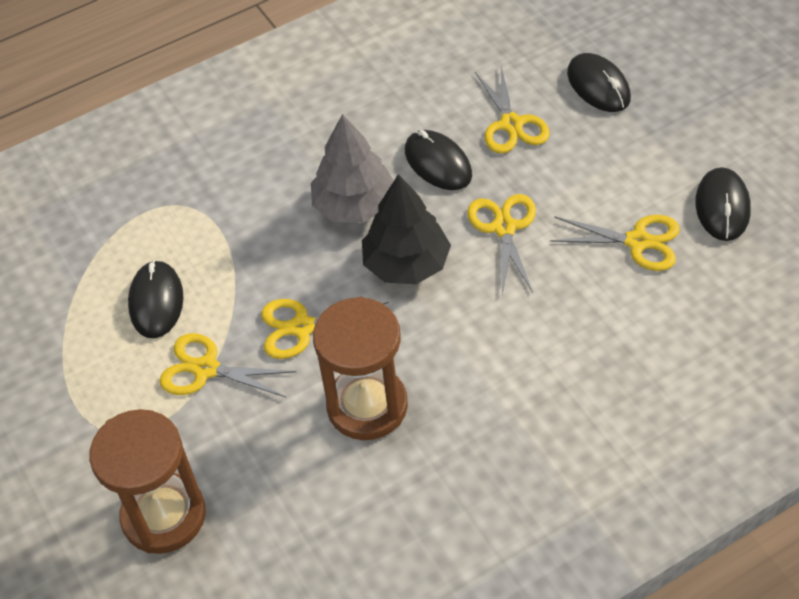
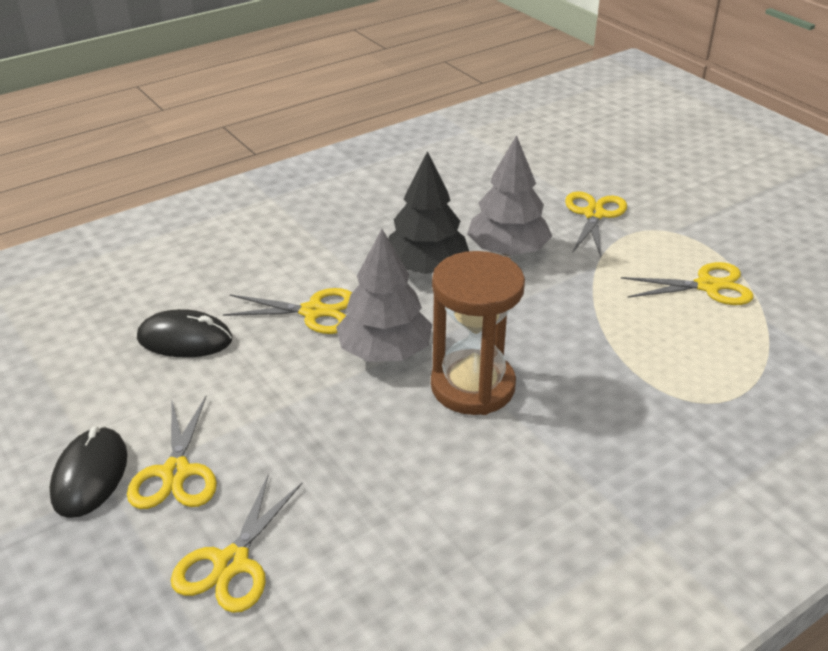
black mouse: 4 -> 2
brown hourglass: 2 -> 1
grey tree: 1 -> 2

